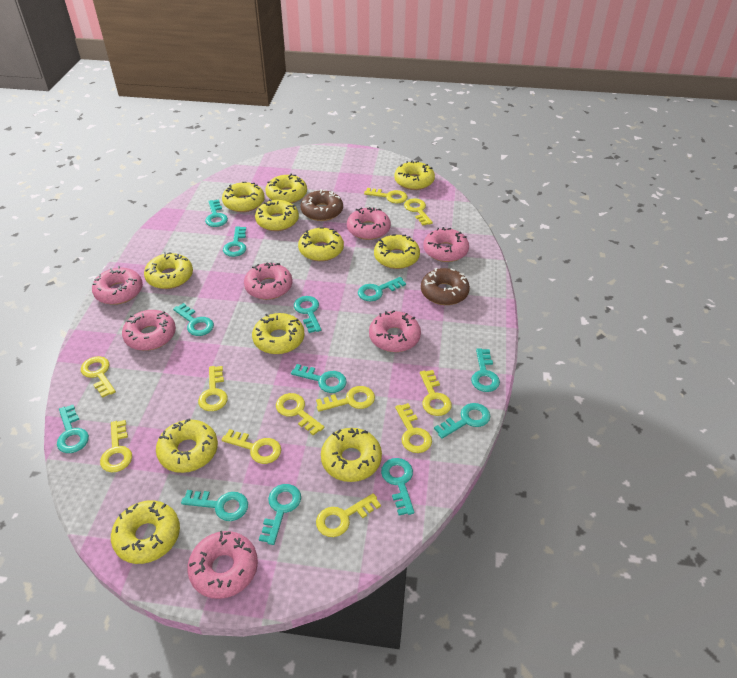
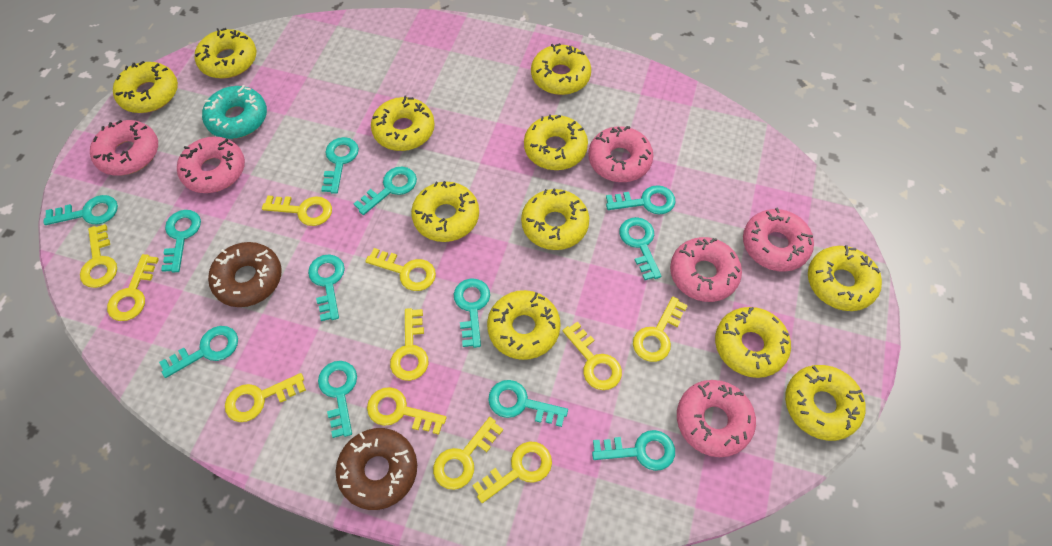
pink donut: 7 -> 6
turquoise donut: 0 -> 1

